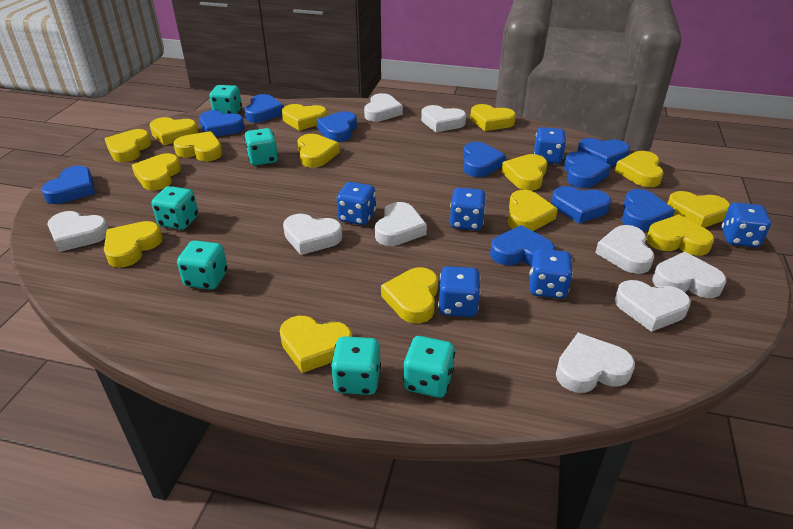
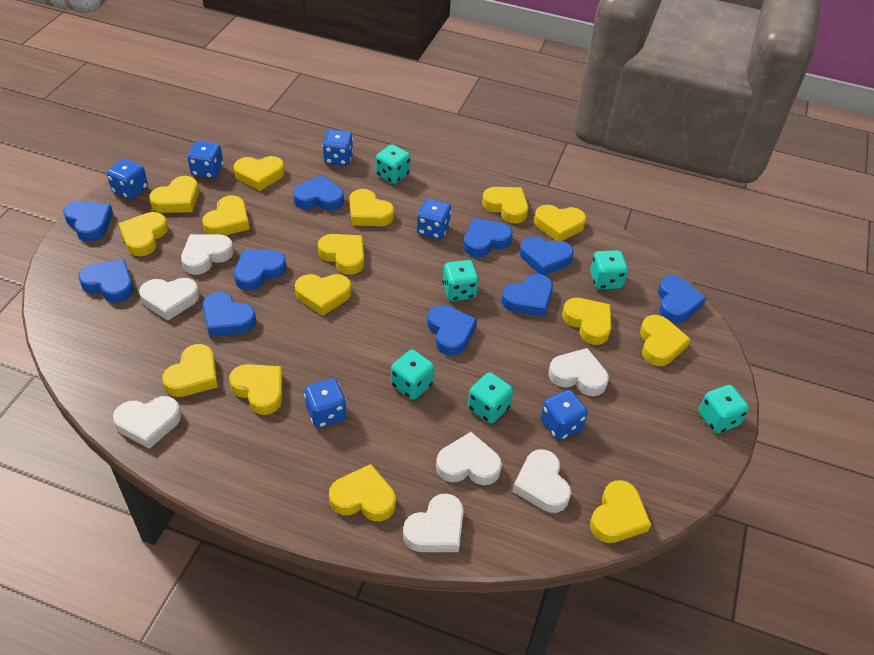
white heart: 9 -> 7

